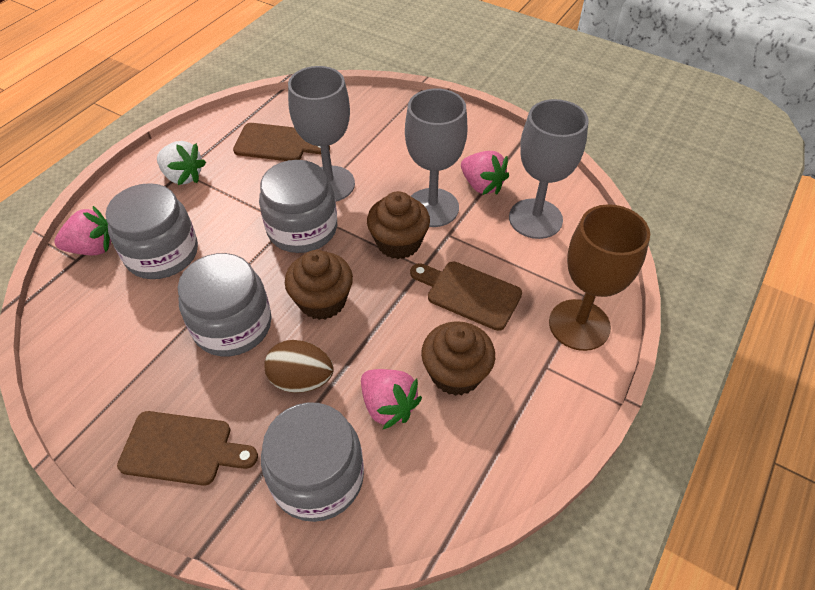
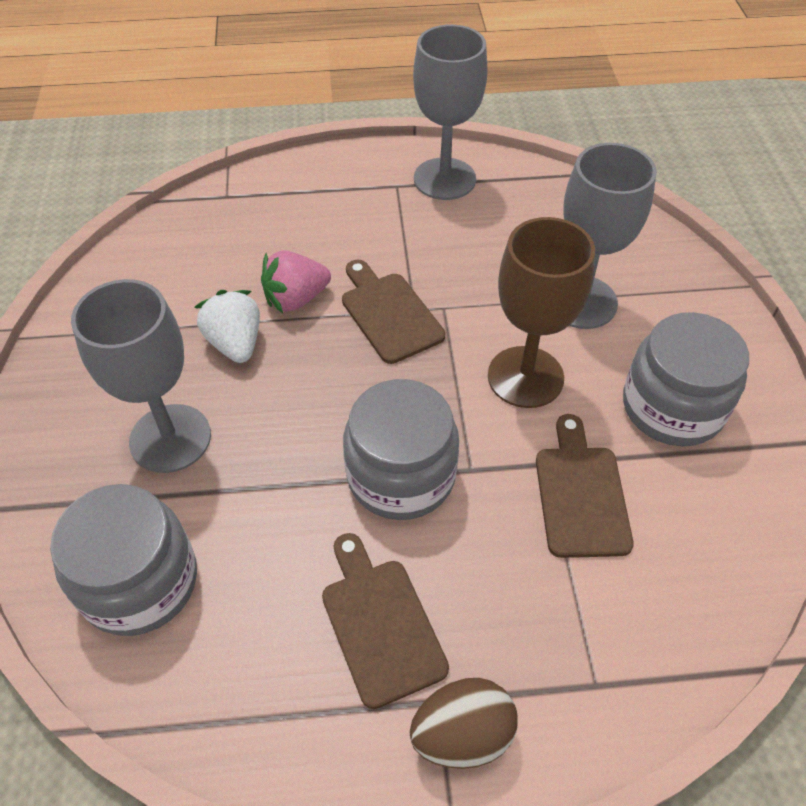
brown cupcake: 3 -> 0
grey jar: 4 -> 3
pink strawberry: 3 -> 1

